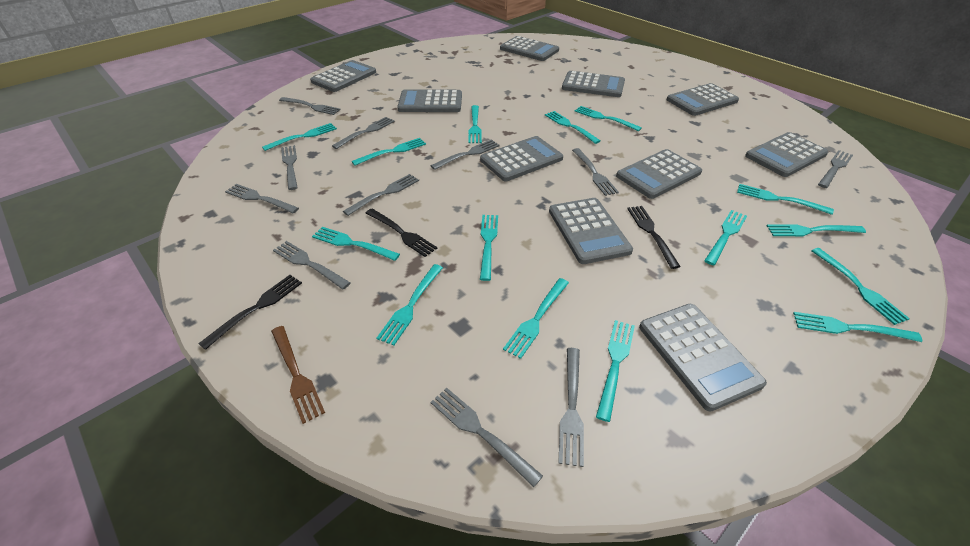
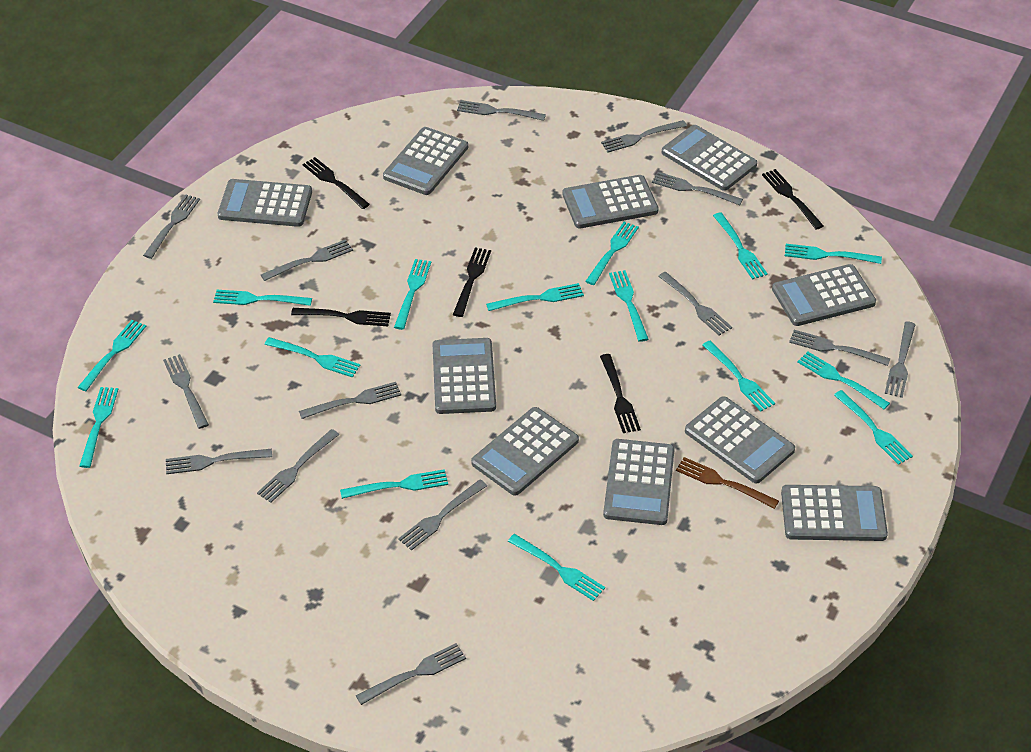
black fork: 3 -> 5
grey fork: 11 -> 14

